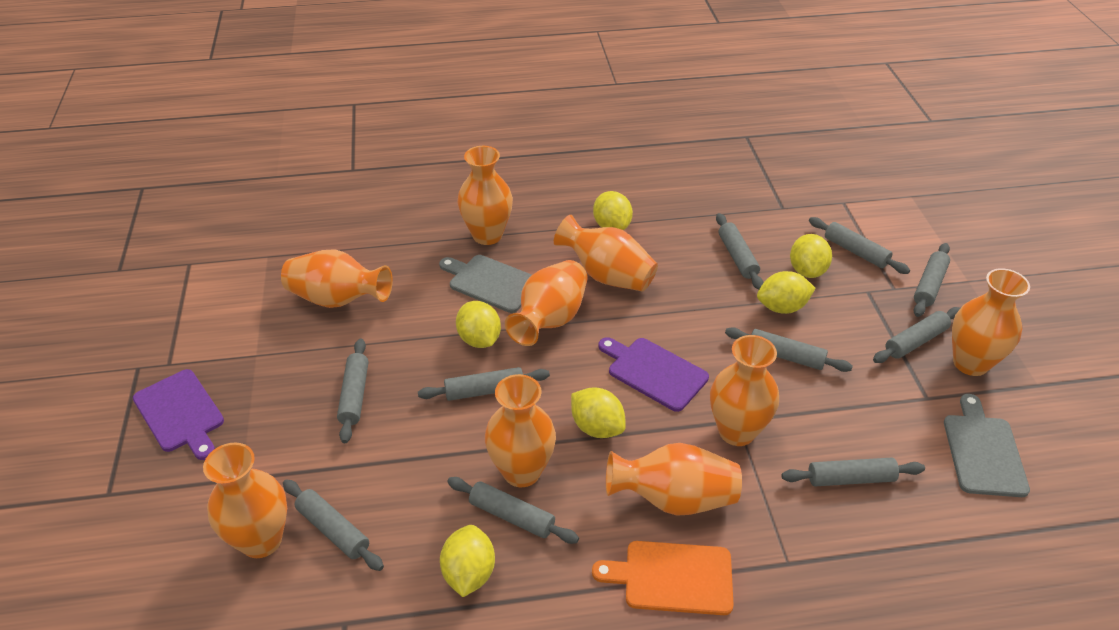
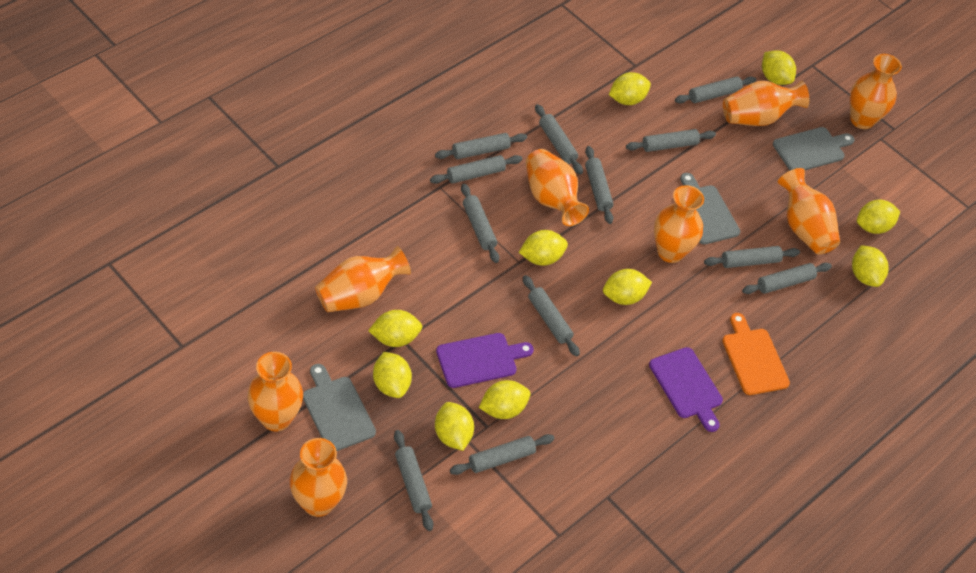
grey cutting board: 2 -> 3
grey rolling pin: 10 -> 12
orange vase: 9 -> 8
yellow lemon: 6 -> 10

